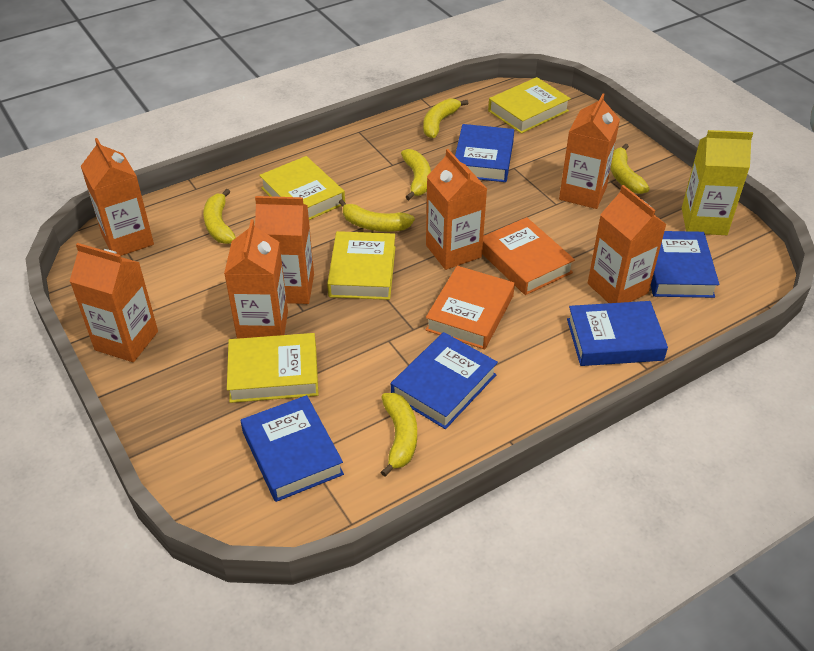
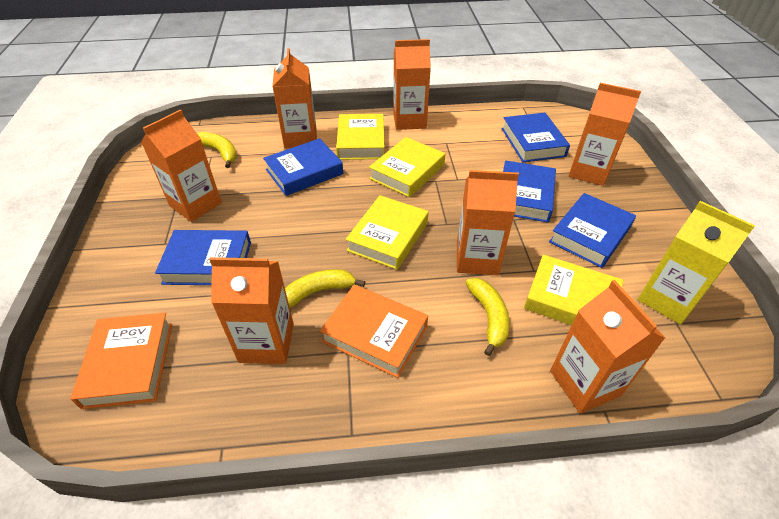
yellow banana: 6 -> 3

